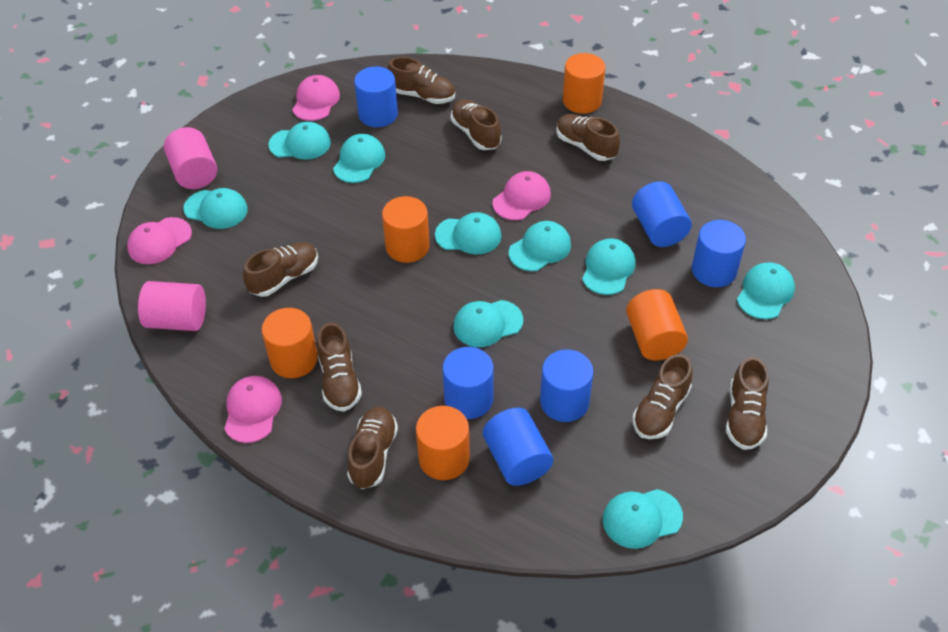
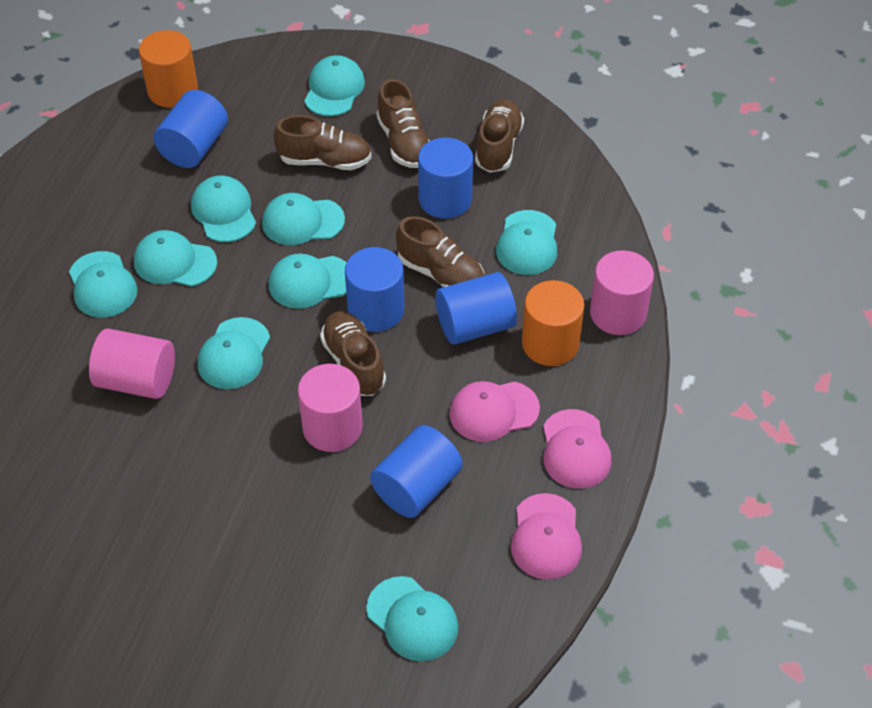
blue cylinder: 6 -> 5
brown shoe: 8 -> 5
orange cylinder: 5 -> 2
pink cap: 4 -> 3
pink cylinder: 2 -> 3

